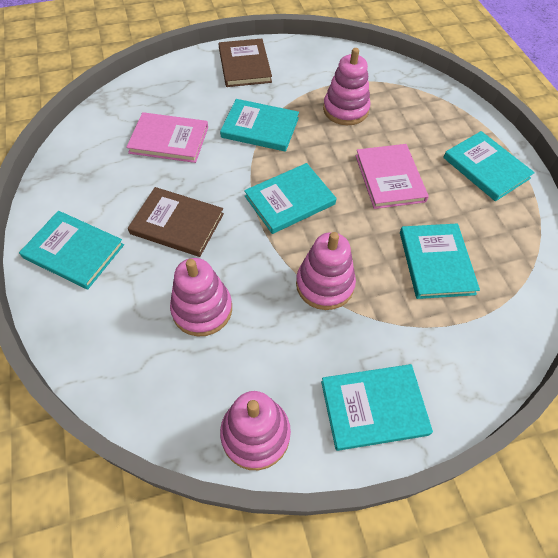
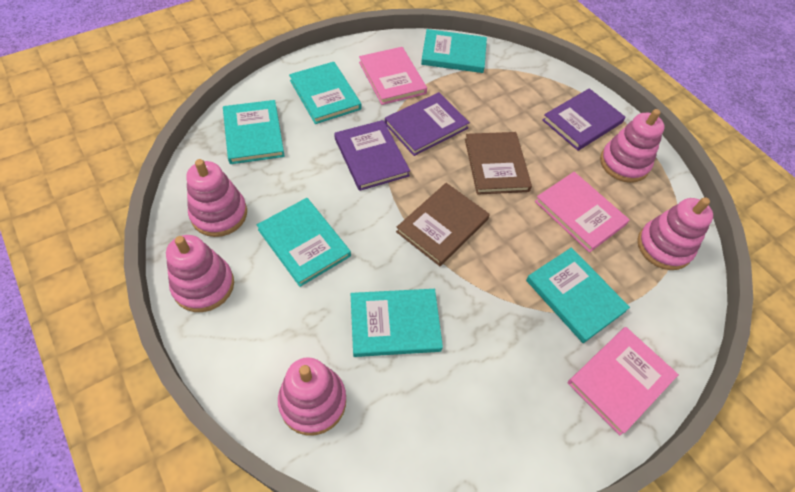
pink book: 2 -> 3
pink stacking toy: 4 -> 5
purple book: 0 -> 3

